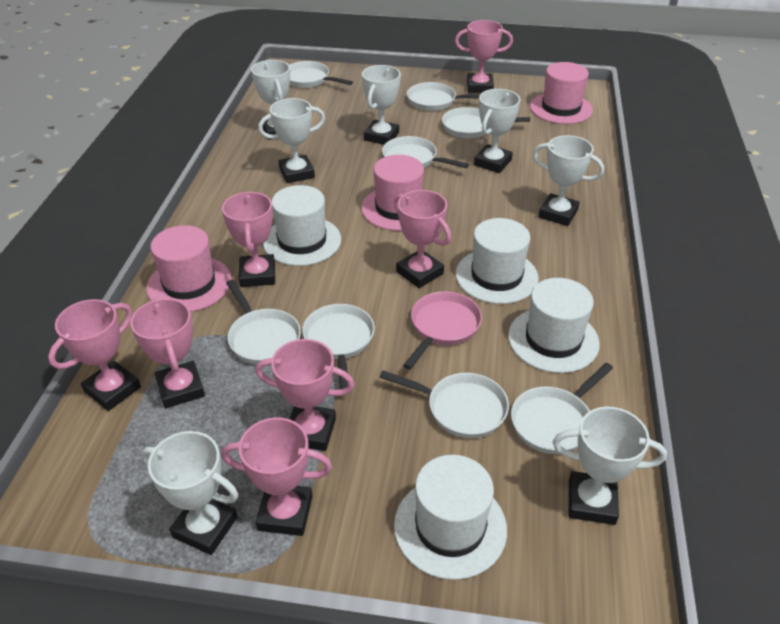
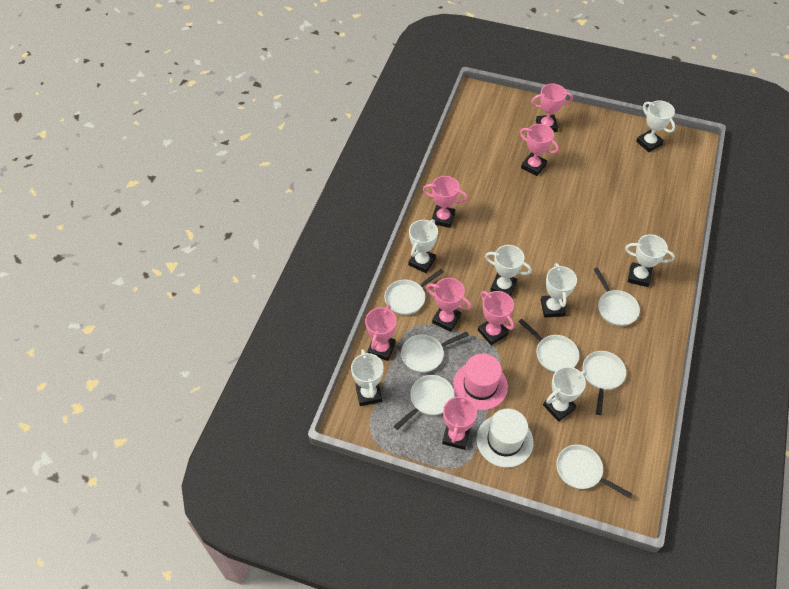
pink hat: 3 -> 1
pink pan: 1 -> 0
white hat: 4 -> 1
white pan: 8 -> 7

